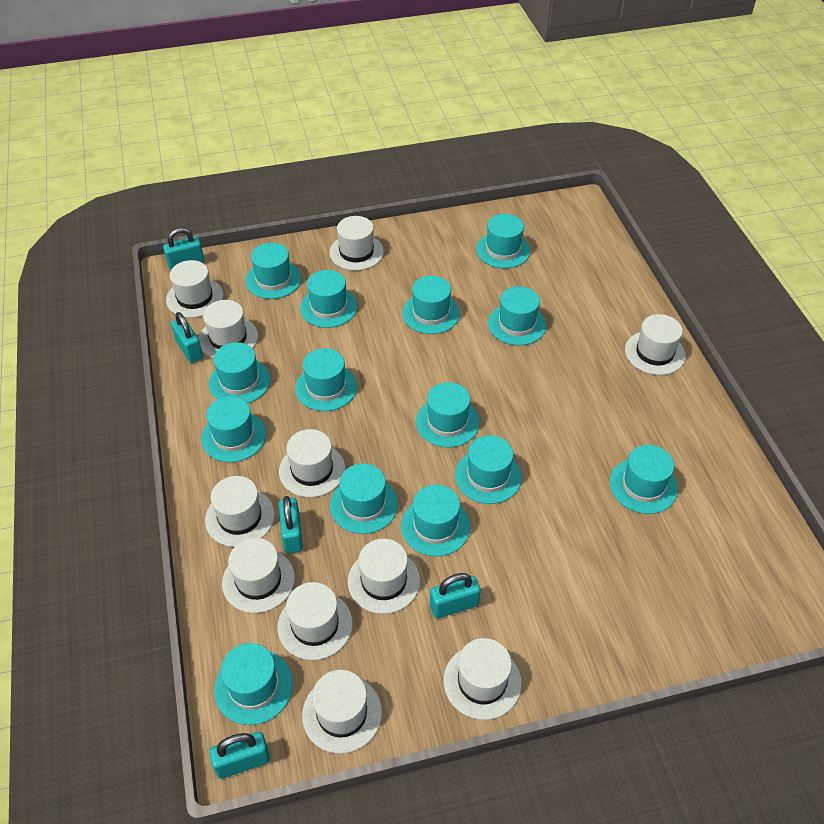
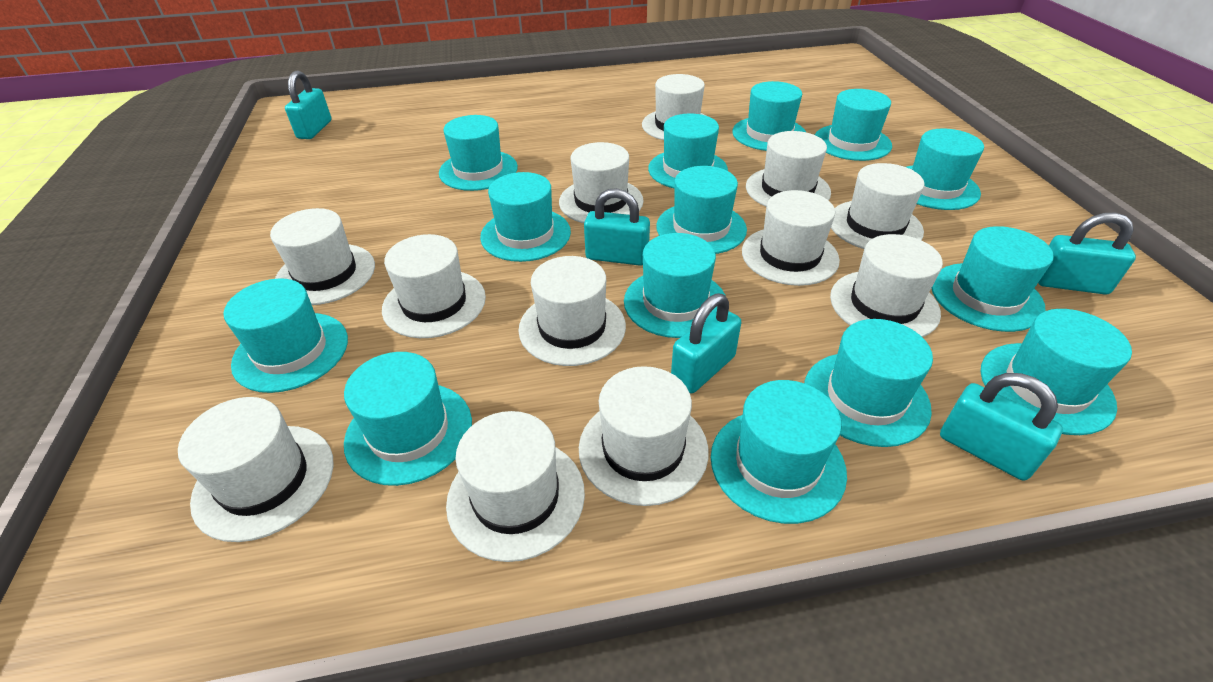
white hat: 11 -> 12

